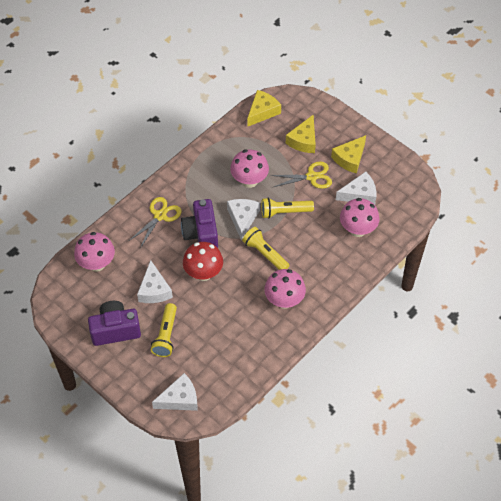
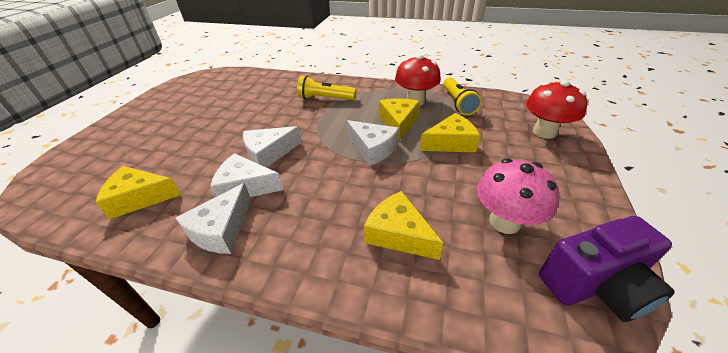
pink mushroom: 4 -> 1
purple camera: 2 -> 1
red mushroom: 1 -> 2
yellow cheese: 3 -> 4
yellow flashlight: 3 -> 2
yellow scissors: 2 -> 0

